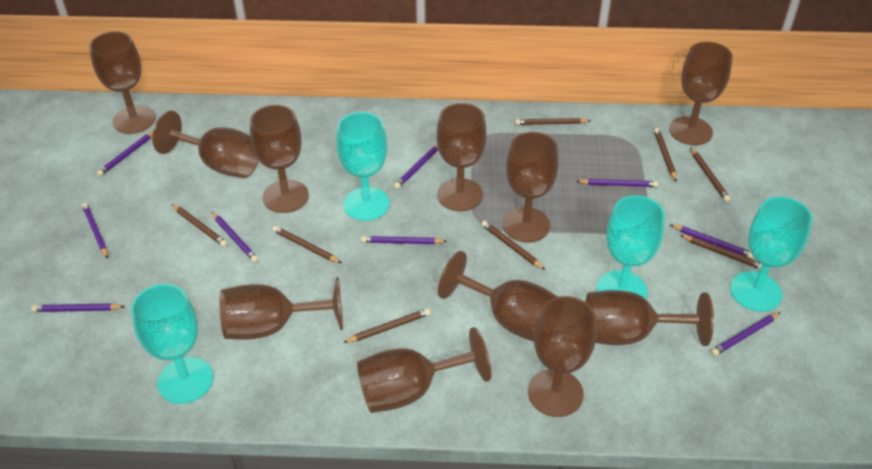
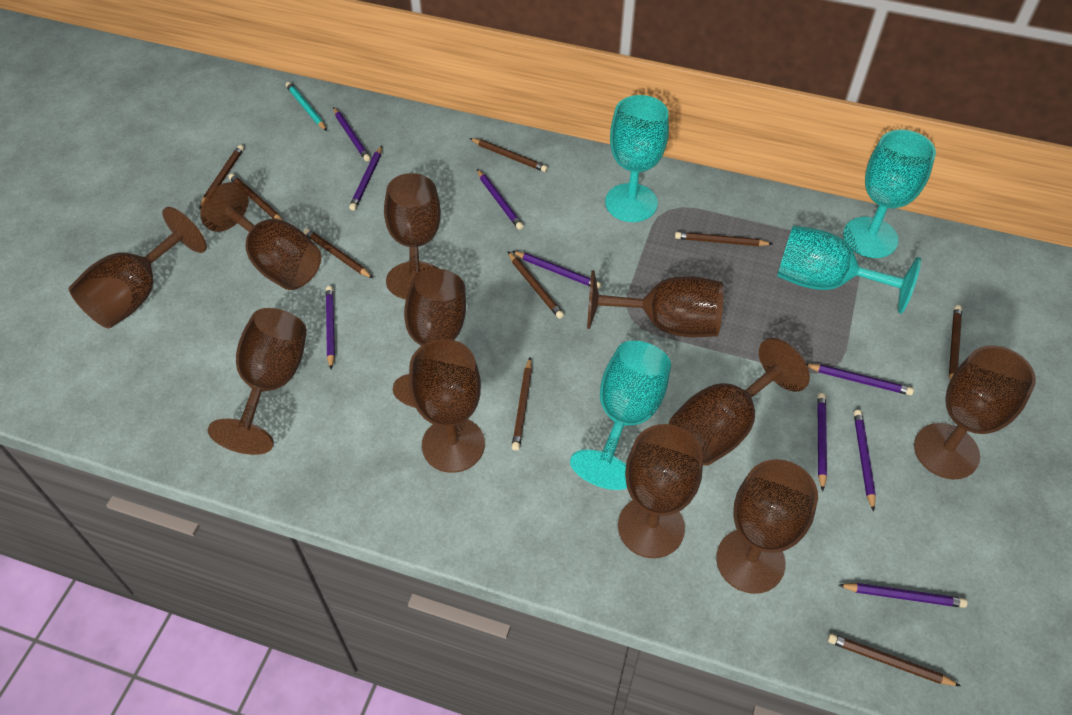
brown pencil: 8 -> 9
turquoise pencil: 0 -> 1

